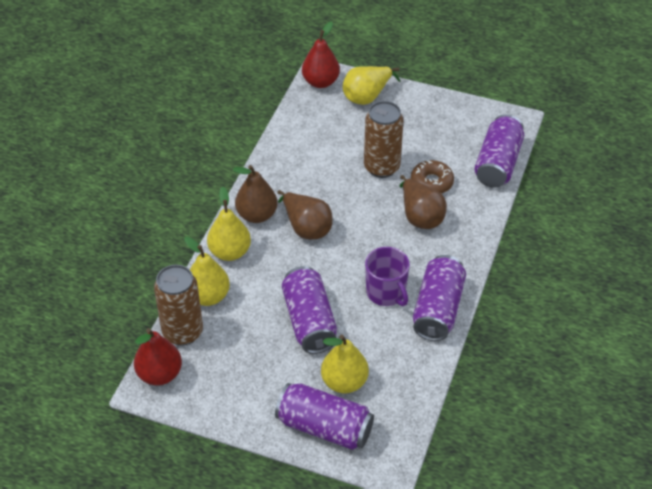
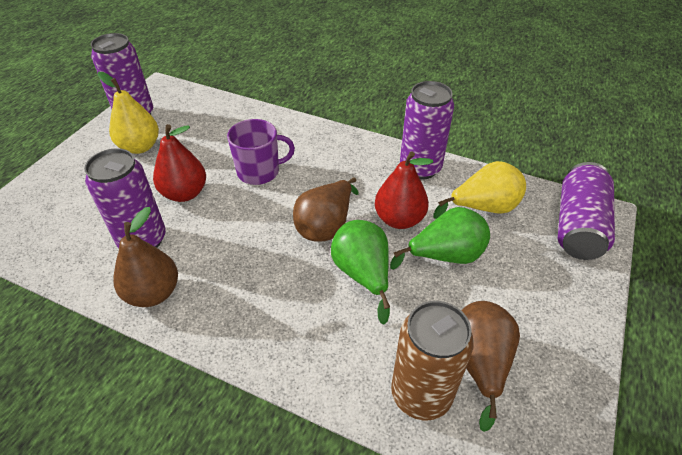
brown can: 2 -> 1
brown donut: 1 -> 0
green pear: 0 -> 2
yellow pear: 4 -> 2

